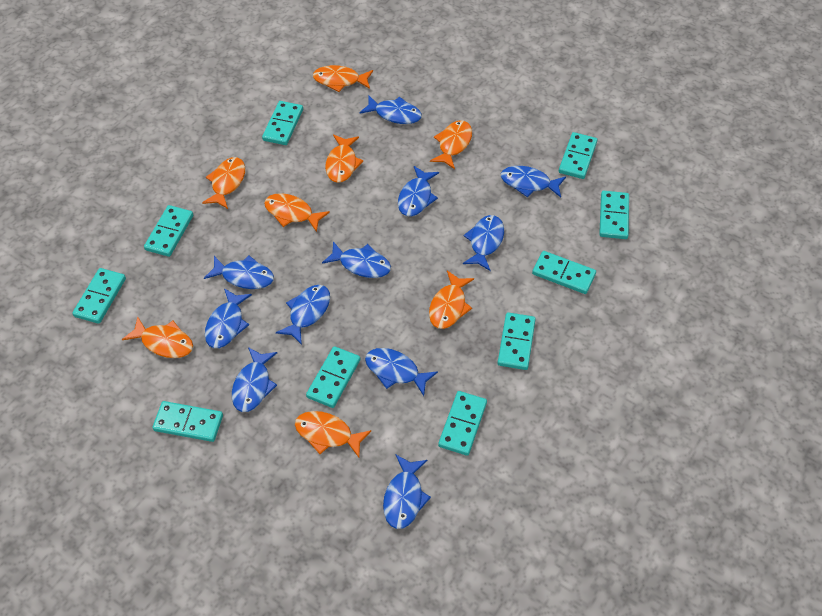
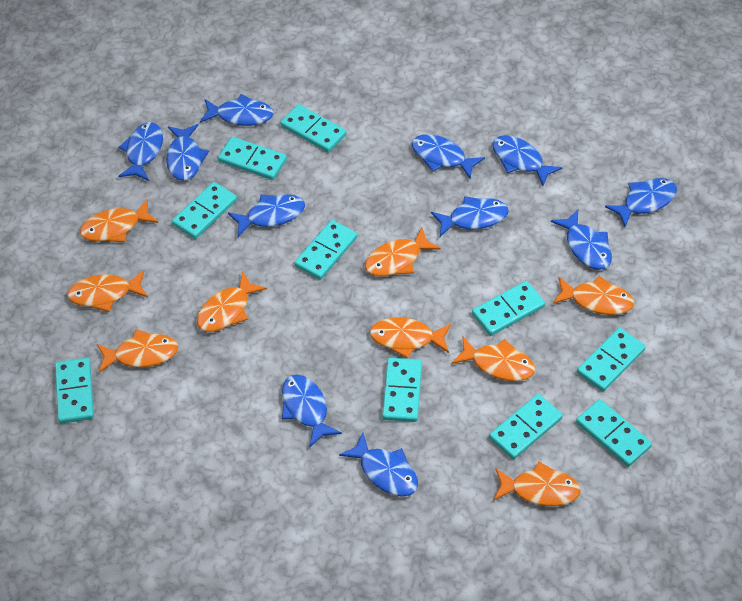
orange fish: 8 -> 9

